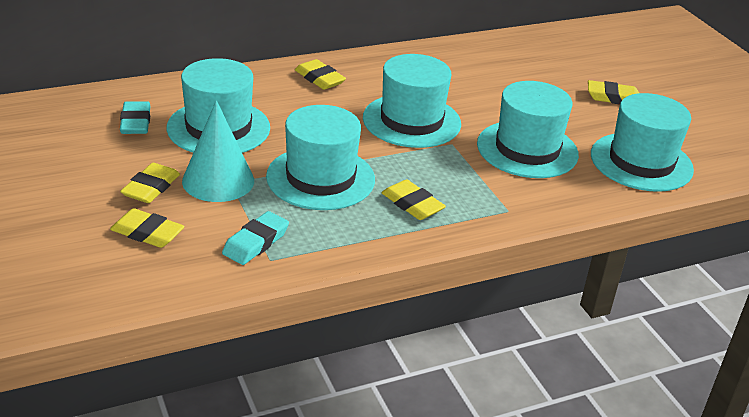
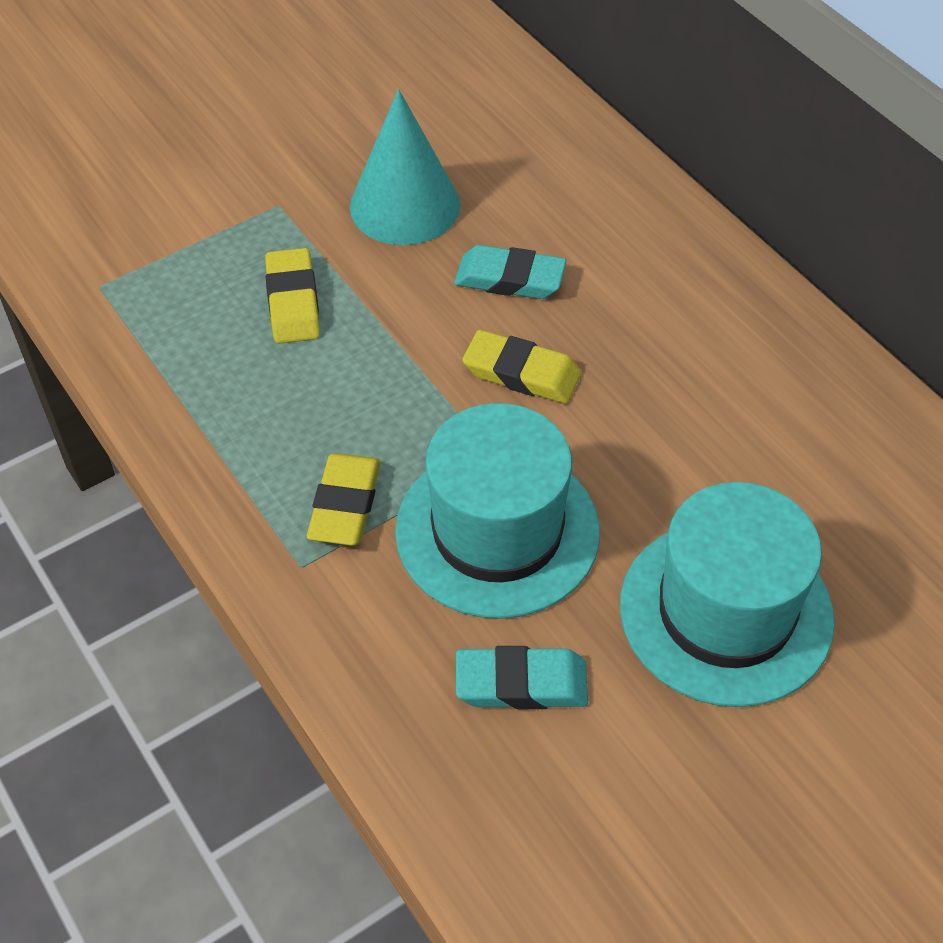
turquoise hat: 5 -> 2
yellow eraser: 5 -> 3

